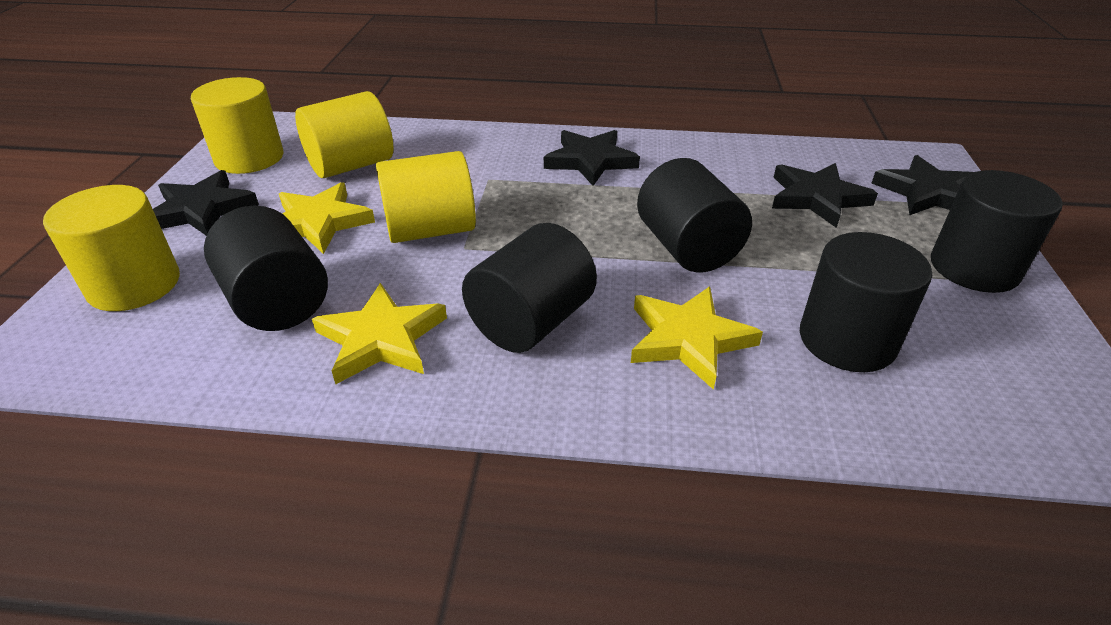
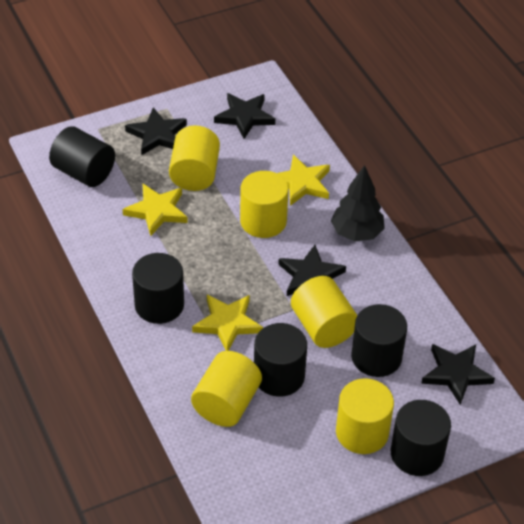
black tree: 0 -> 1
yellow cylinder: 4 -> 5

